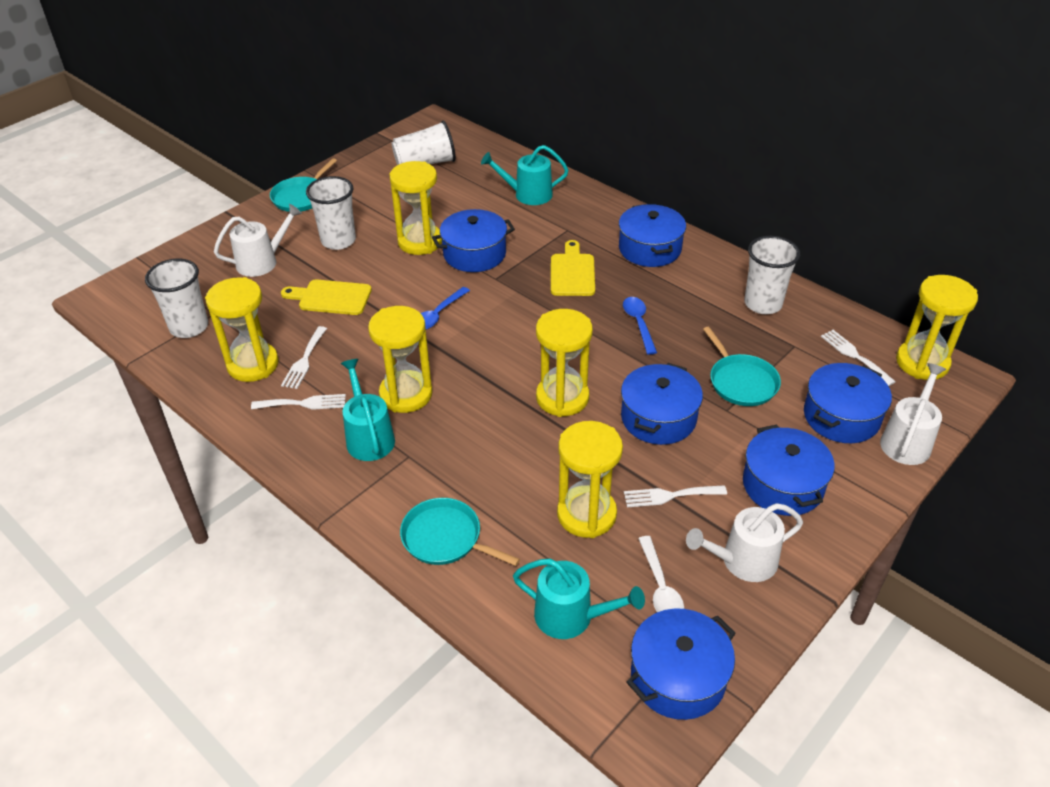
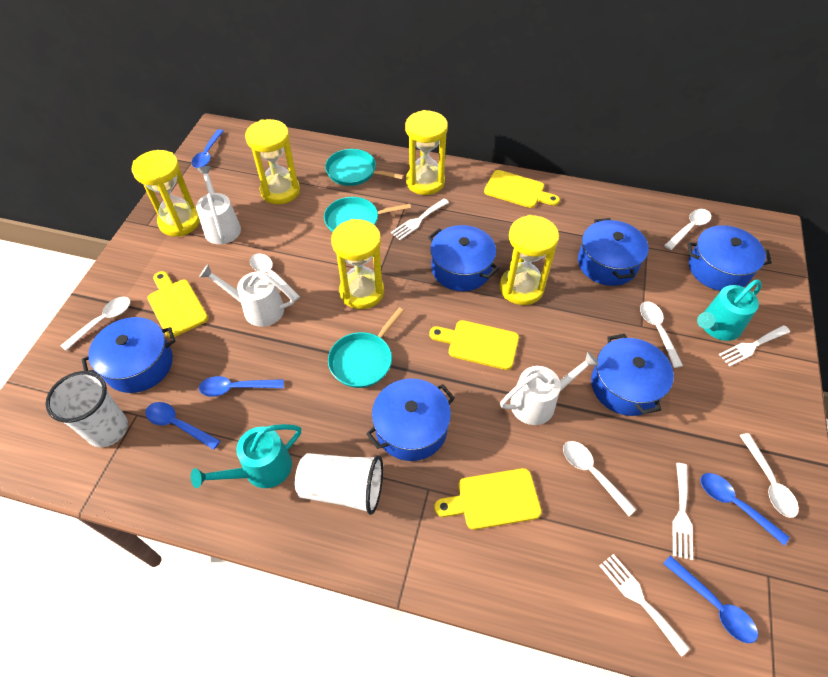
blue spoon: 2 -> 5
turquoise watering can: 3 -> 2
white cup: 4 -> 2
white spoon: 1 -> 6
yellow cutting board: 2 -> 4
yellow hourglass: 6 -> 5

